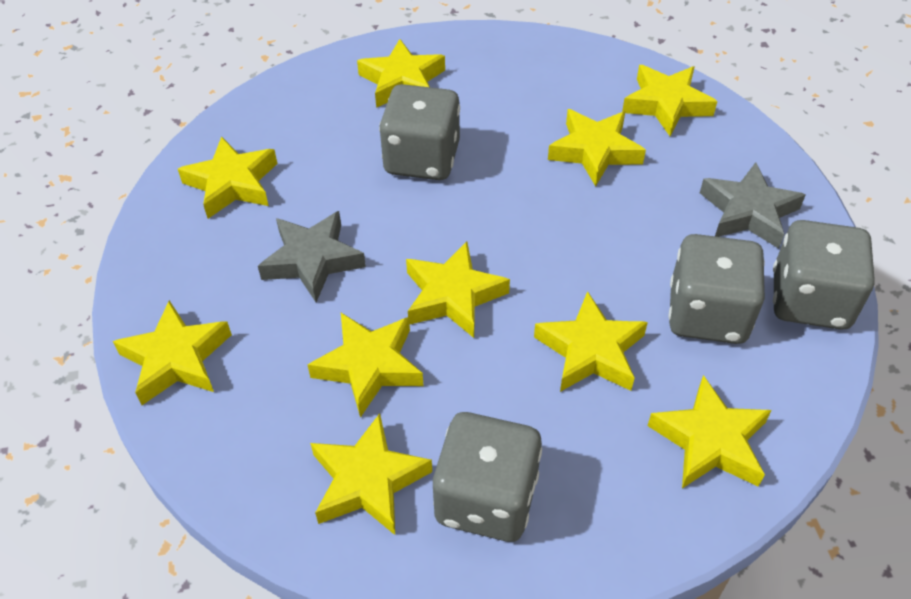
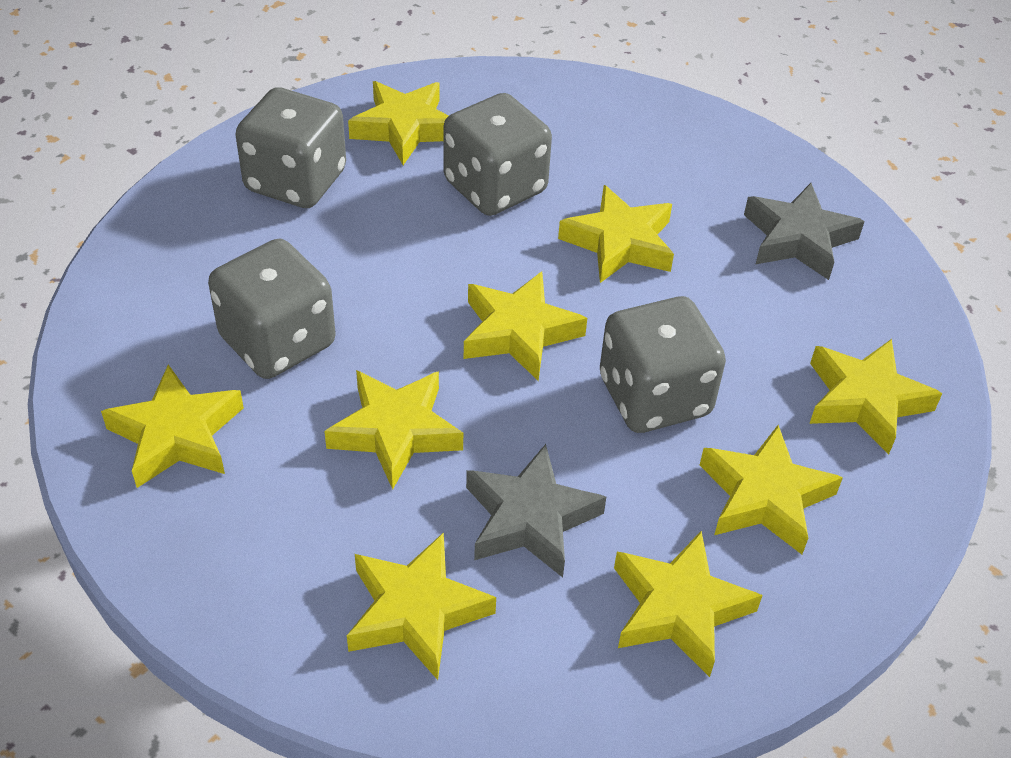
yellow star: 10 -> 9

